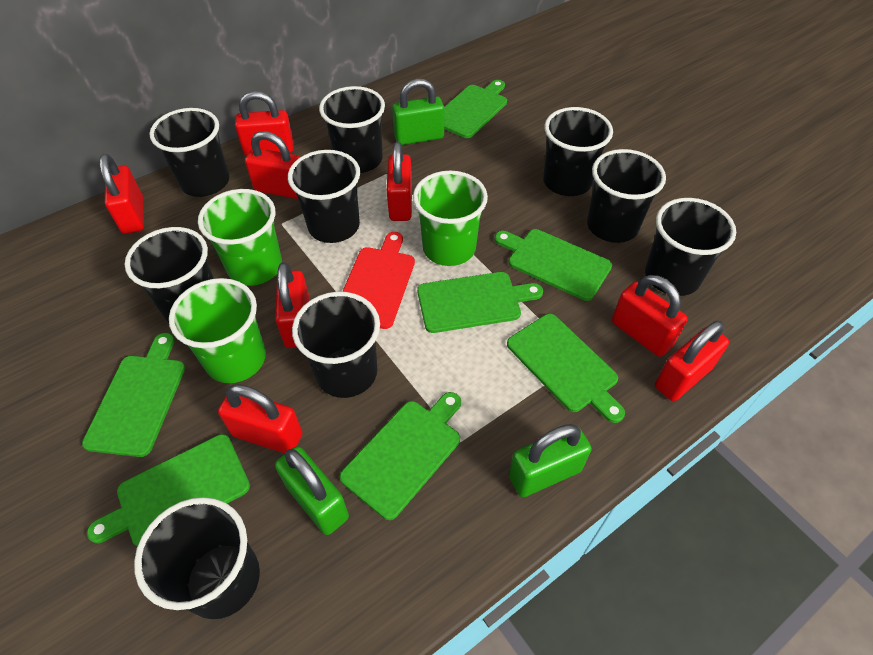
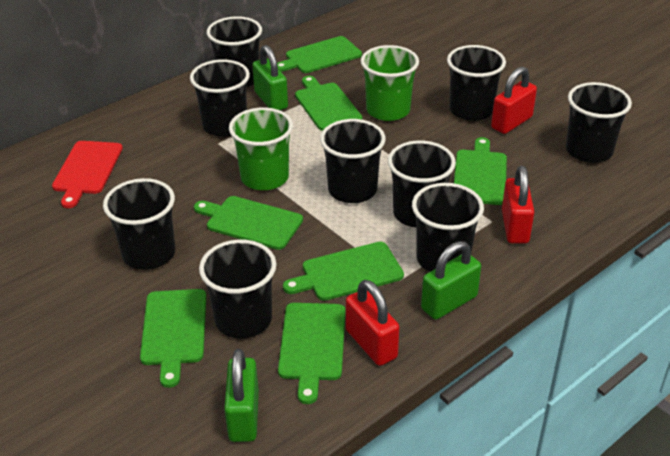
green cup: 3 -> 2
red padlock: 8 -> 3

